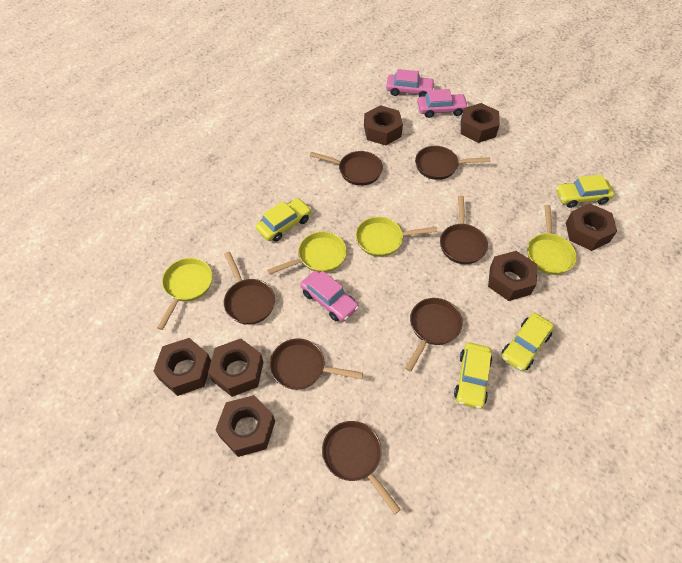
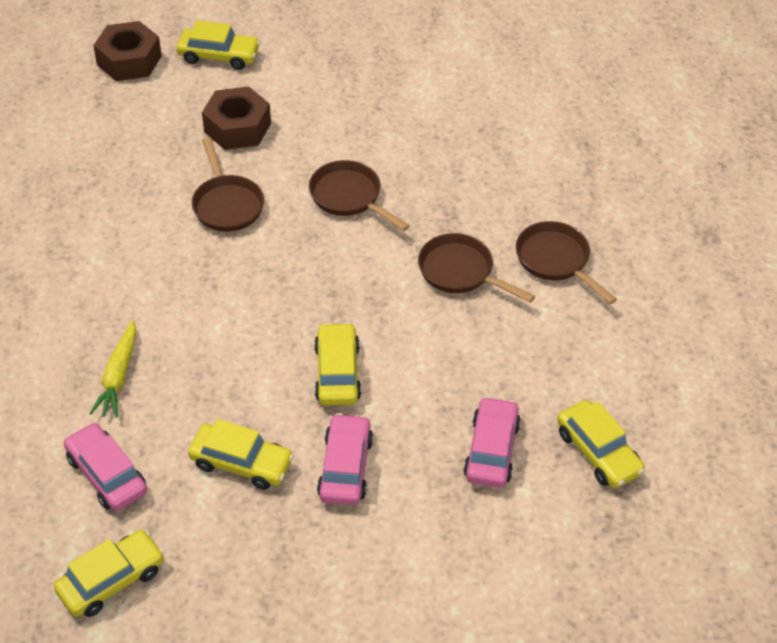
brown nut: 7 -> 2
brown pan: 7 -> 4
yellow car: 4 -> 5
yellow carrot: 0 -> 1
yellow pan: 4 -> 0

